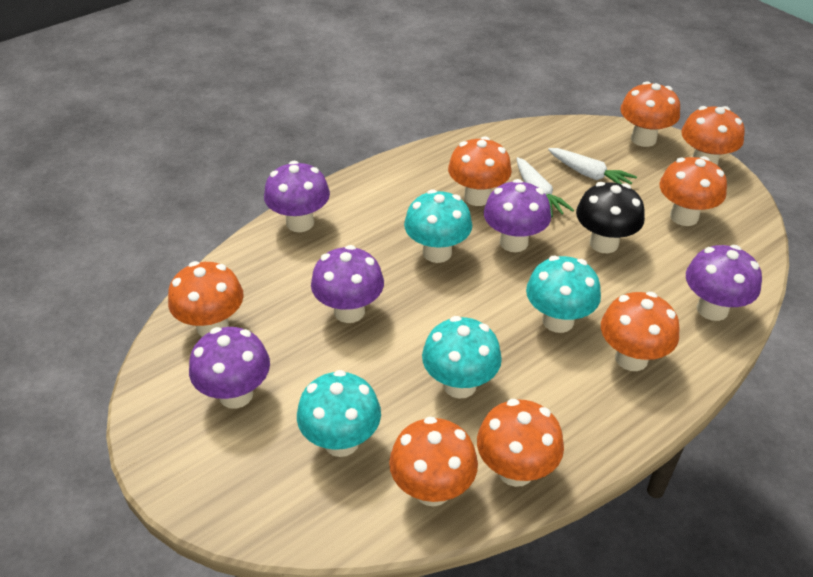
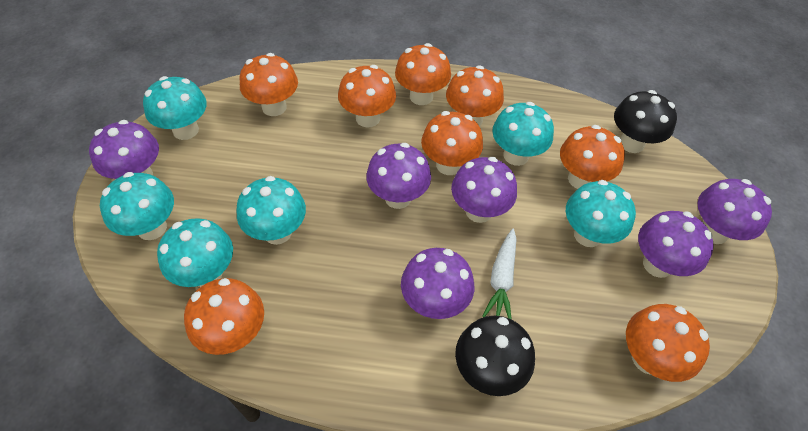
black mushroom: 1 -> 2
purple mushroom: 5 -> 6
turquoise mushroom: 4 -> 6
white carrot: 2 -> 1

